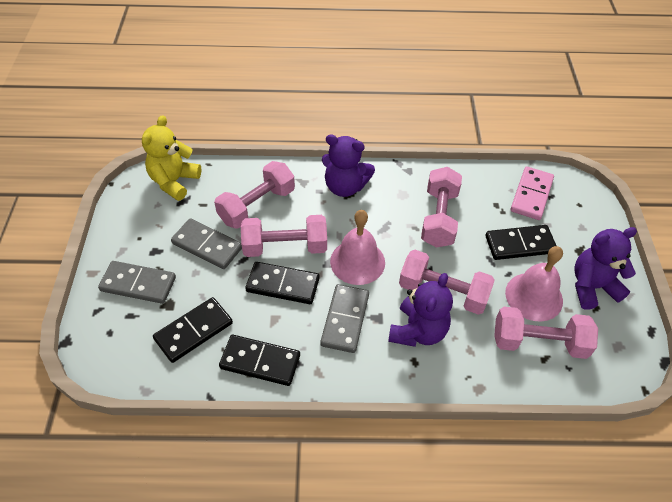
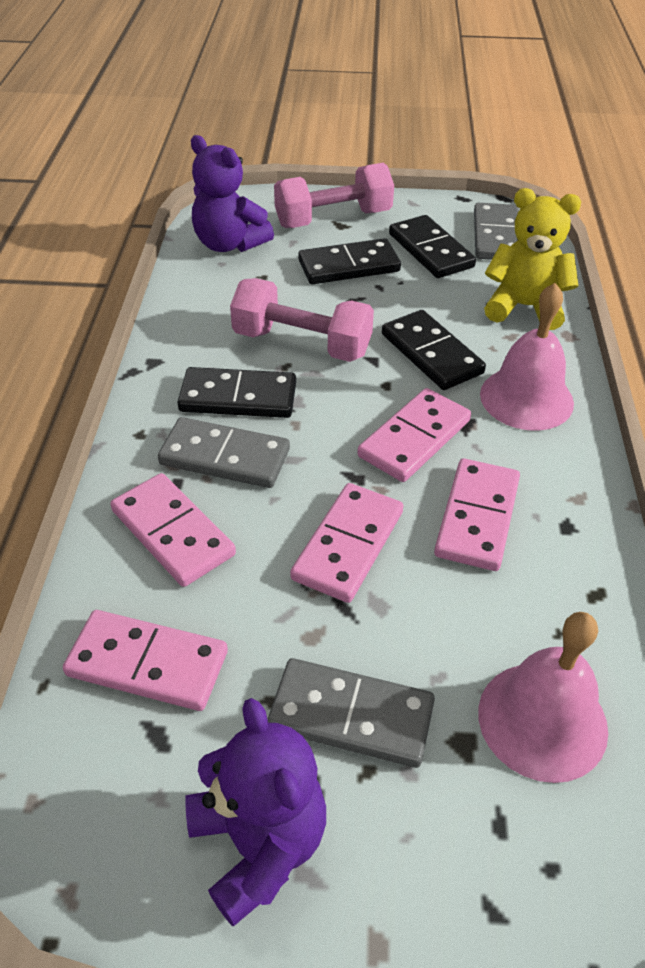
pink domino: 1 -> 5
pink dumbbell: 5 -> 2
purple teddy bear: 3 -> 2

